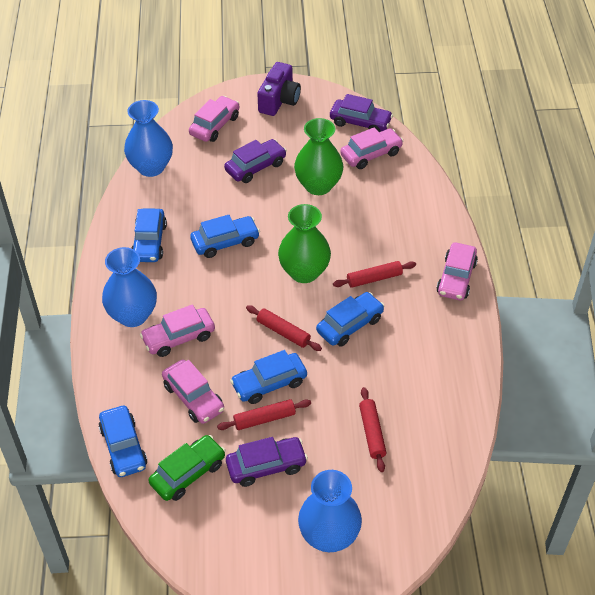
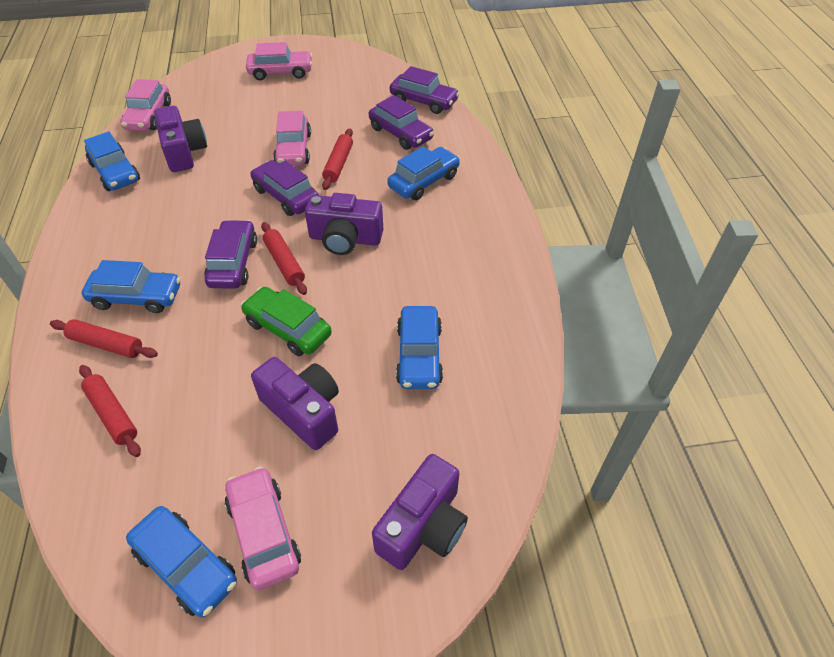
blue vase: 3 -> 0
green vase: 2 -> 0
pink car: 5 -> 4
purple camera: 1 -> 4
purple car: 3 -> 4

